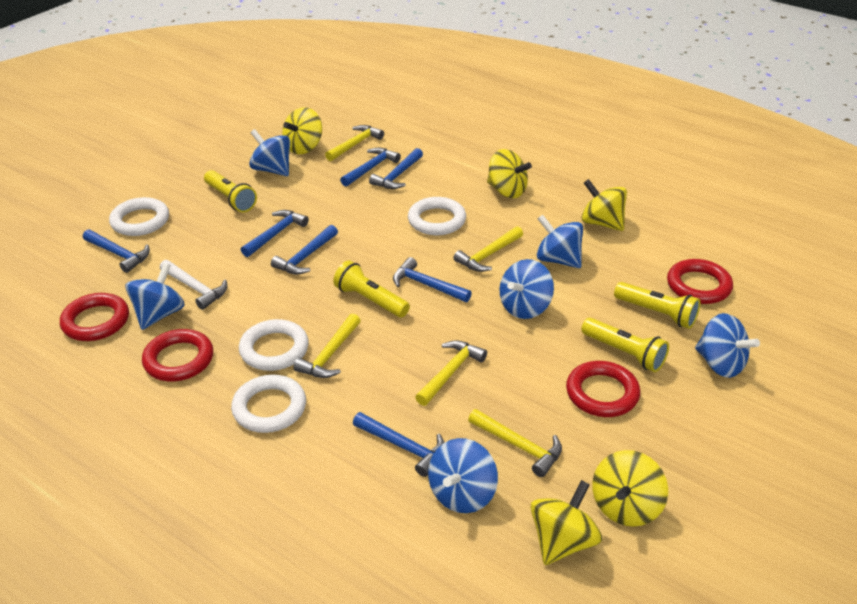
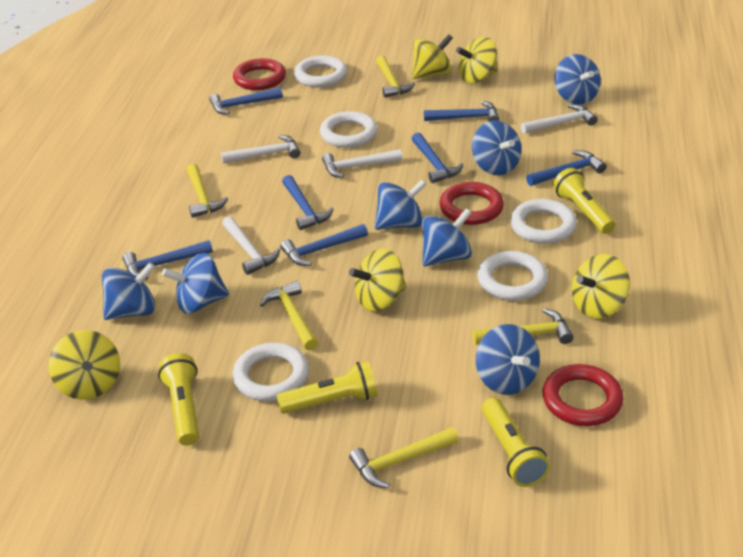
blue spinning top: 6 -> 7
red ring: 4 -> 3
white hammer: 1 -> 4
white ring: 4 -> 5

